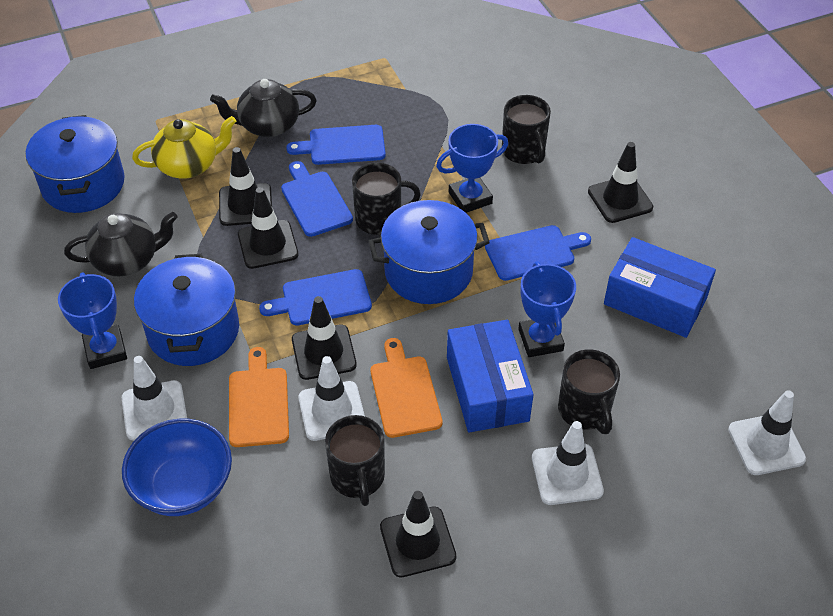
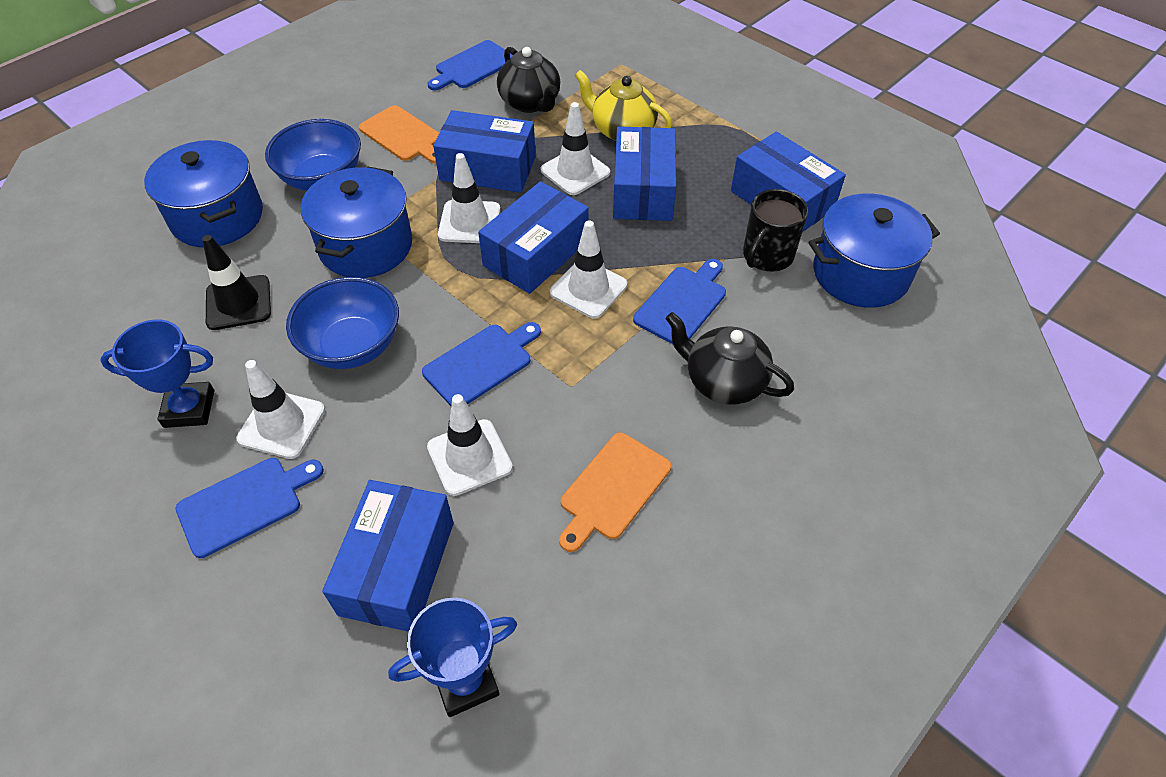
black mug: 4 -> 1
black traffic cone: 5 -> 1
blue bowl: 1 -> 2
blue box: 2 -> 5
blue trophy: 3 -> 2
white traffic cone: 4 -> 5

